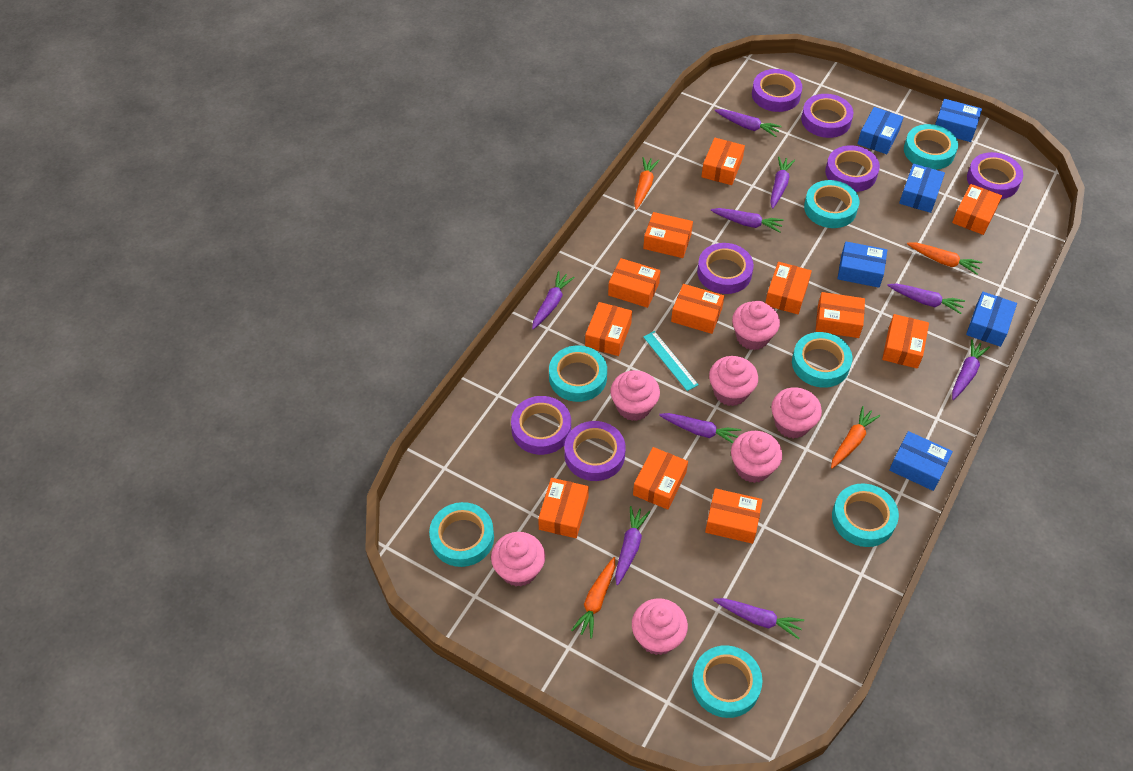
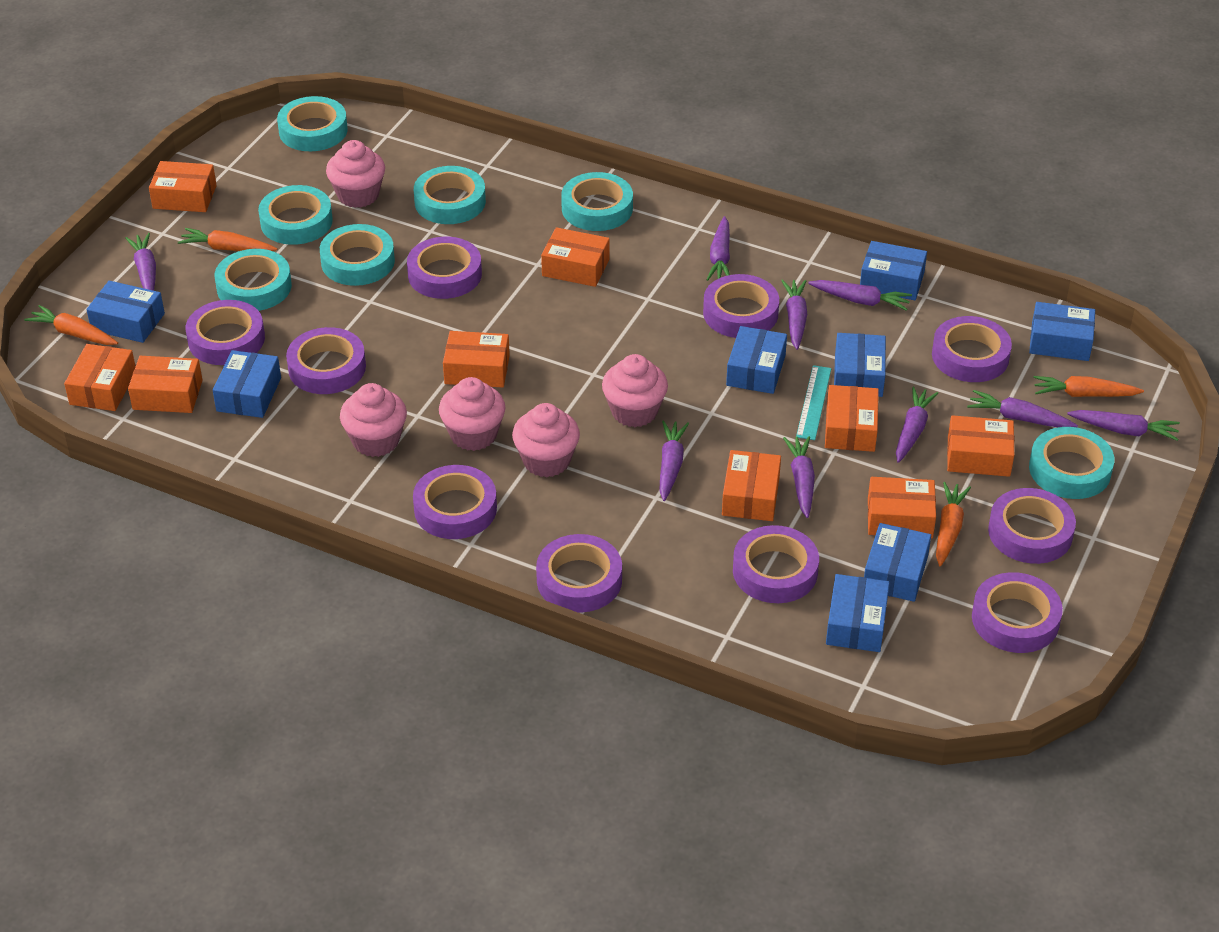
blue box: 6 -> 8
orange box: 12 -> 9
pink cupcake: 7 -> 5
purple tape: 7 -> 10

